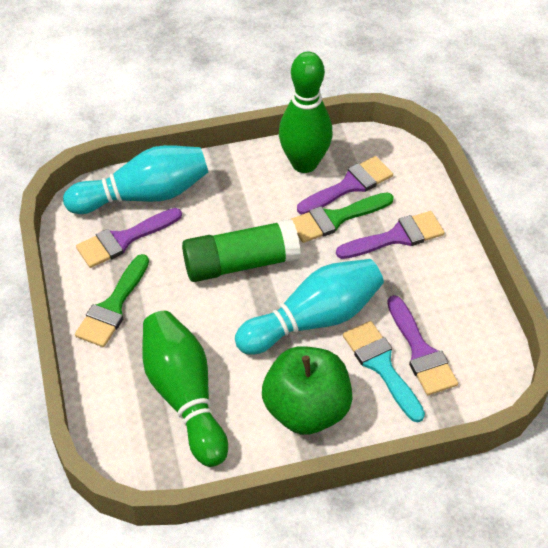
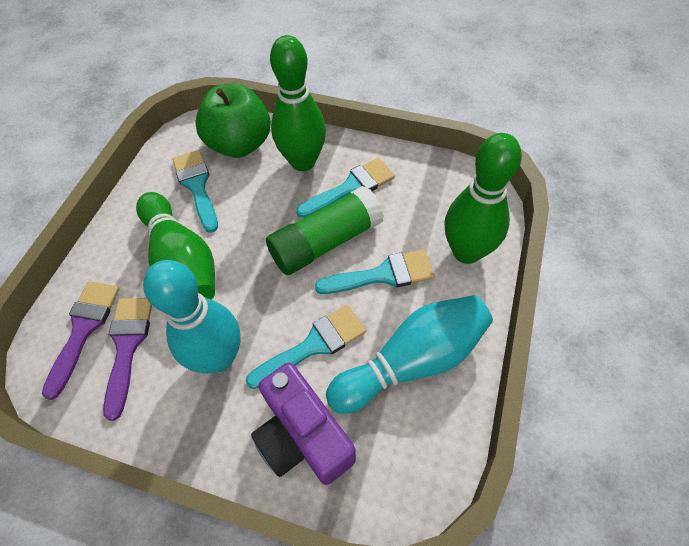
green bowling pin: 2 -> 3
green brush: 2 -> 0
purple brush: 4 -> 2
purple camera: 0 -> 1
turquoise brush: 1 -> 4

